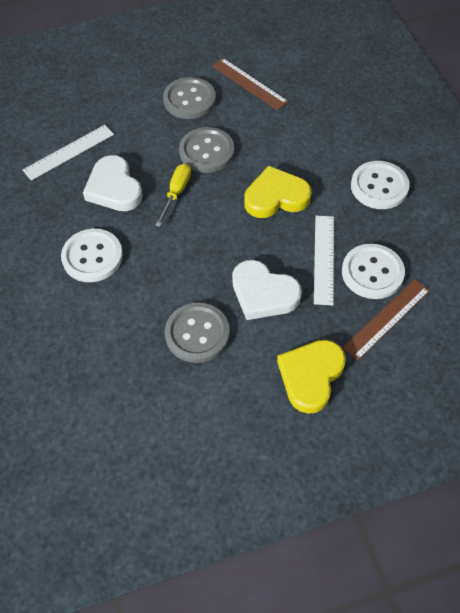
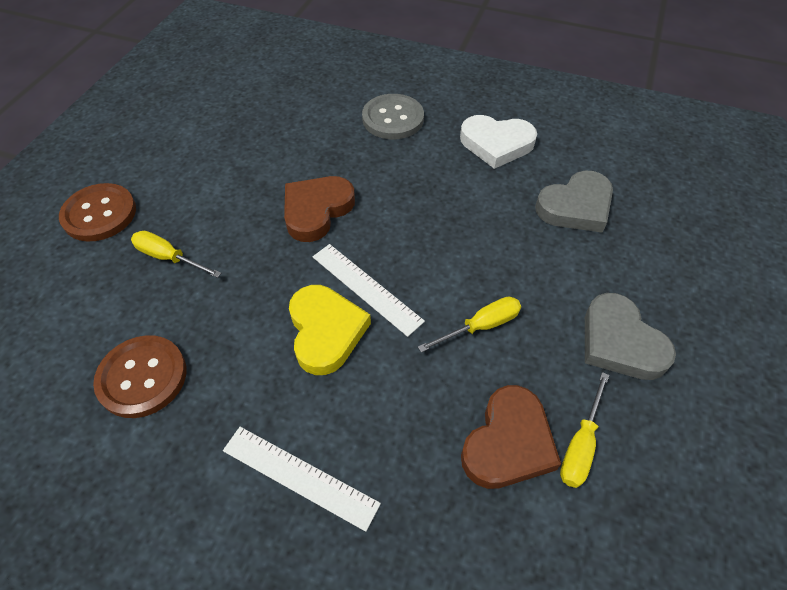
brown button: 0 -> 2
brown heart: 0 -> 2
brown ruler: 2 -> 0
grey button: 3 -> 1
grey heart: 0 -> 2
white button: 3 -> 0
white heart: 2 -> 1
yellow heart: 2 -> 1
yellow screwdriver: 1 -> 3

